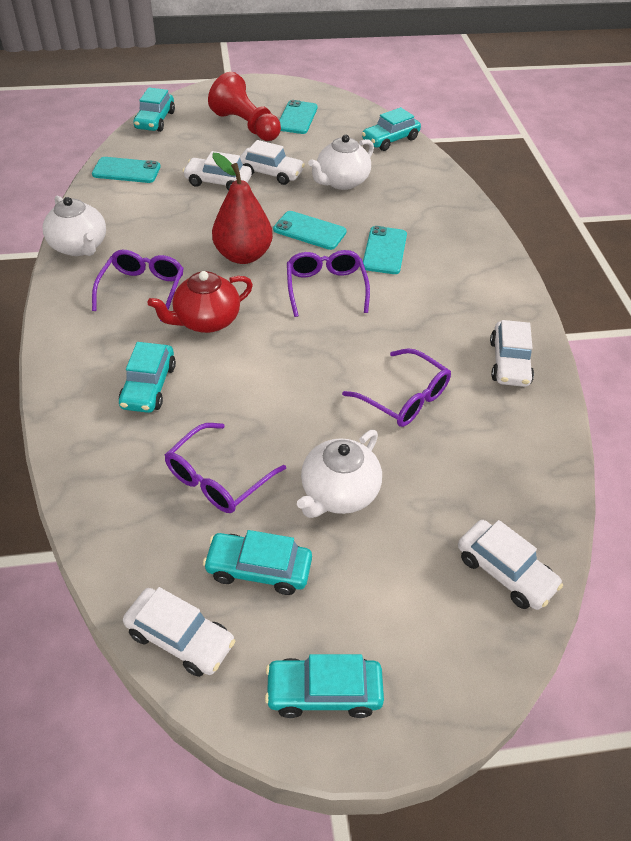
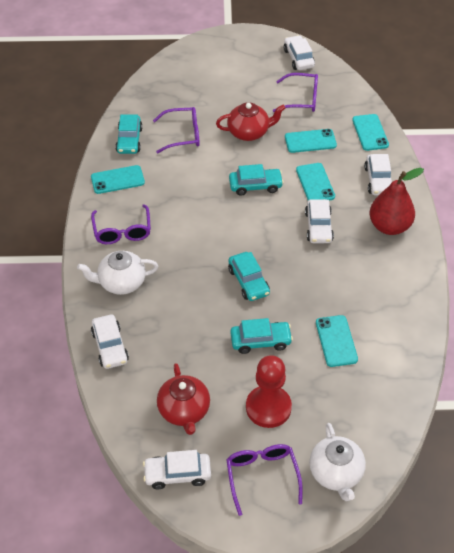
red teapot: 1 -> 2
turquoise car: 5 -> 4
turquoise phone: 4 -> 5
white teapot: 3 -> 2

